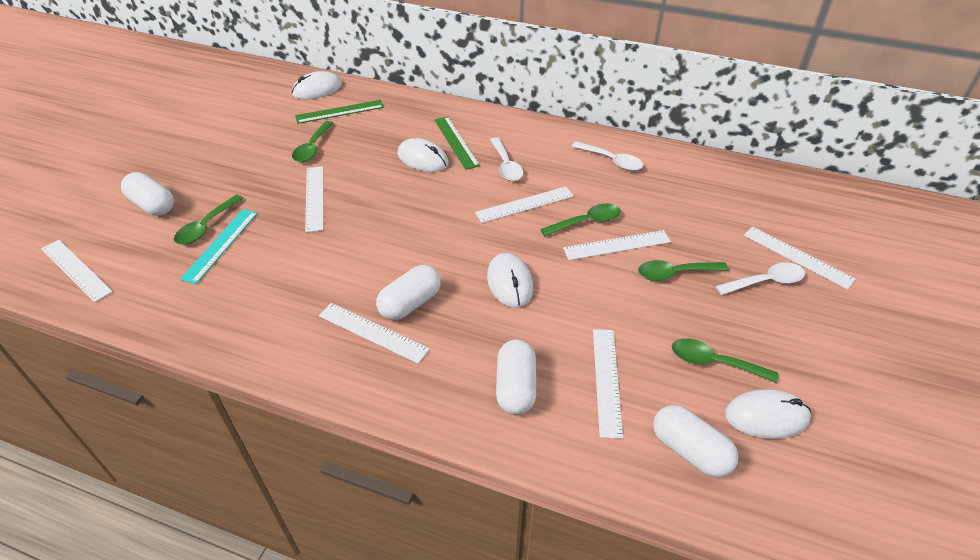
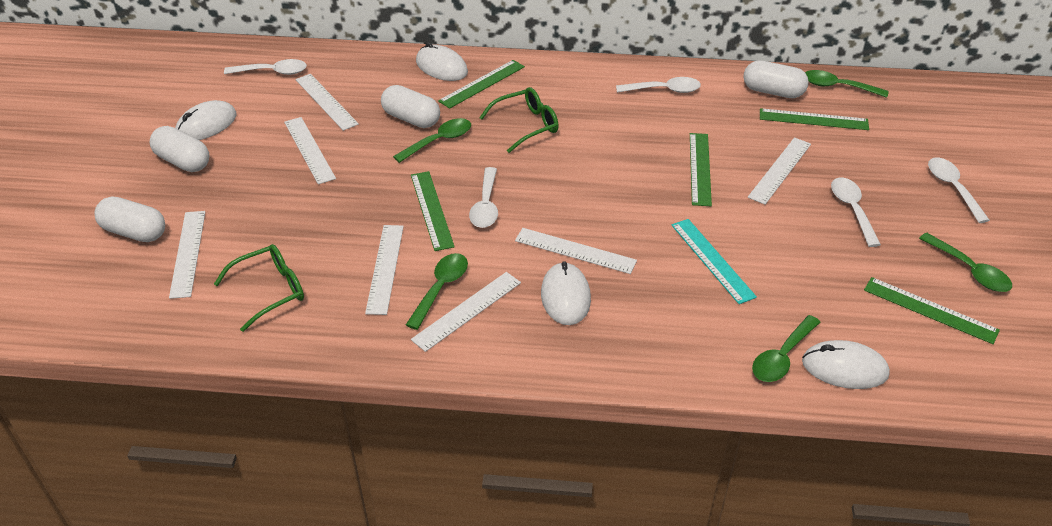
green glasses: 0 -> 2
green ruler: 2 -> 5
white spoon: 3 -> 5

